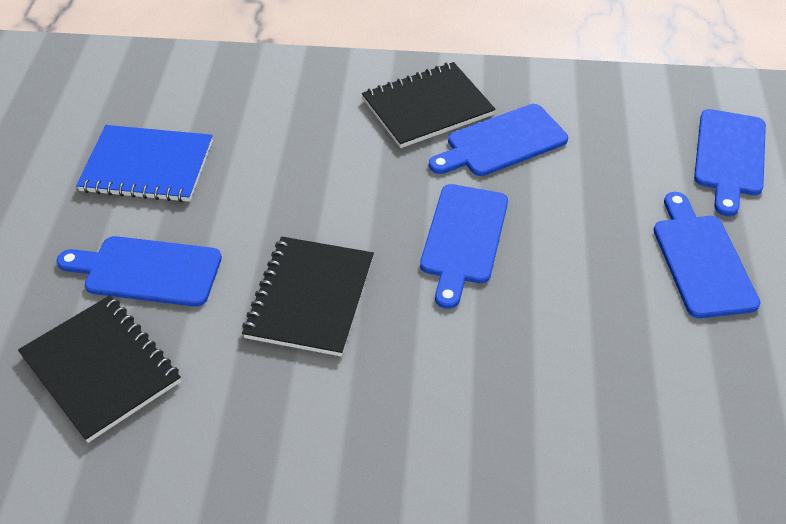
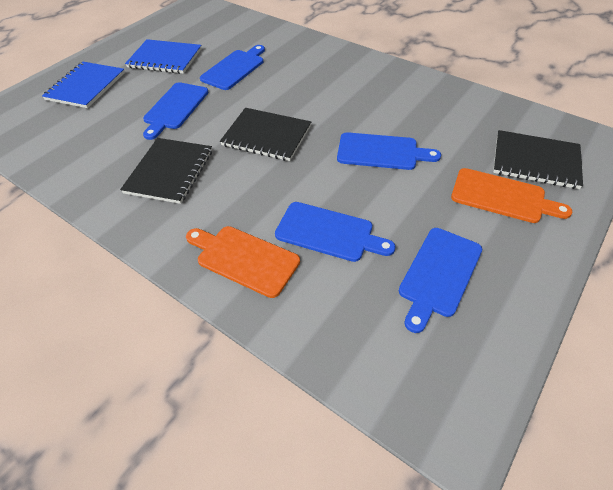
blue notebook: 1 -> 2
orange cutting board: 0 -> 2

